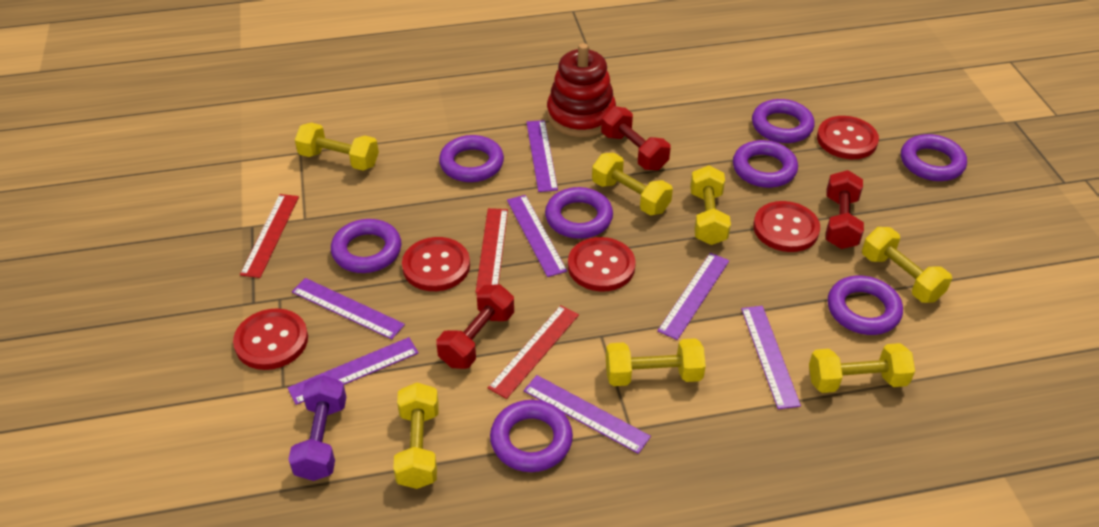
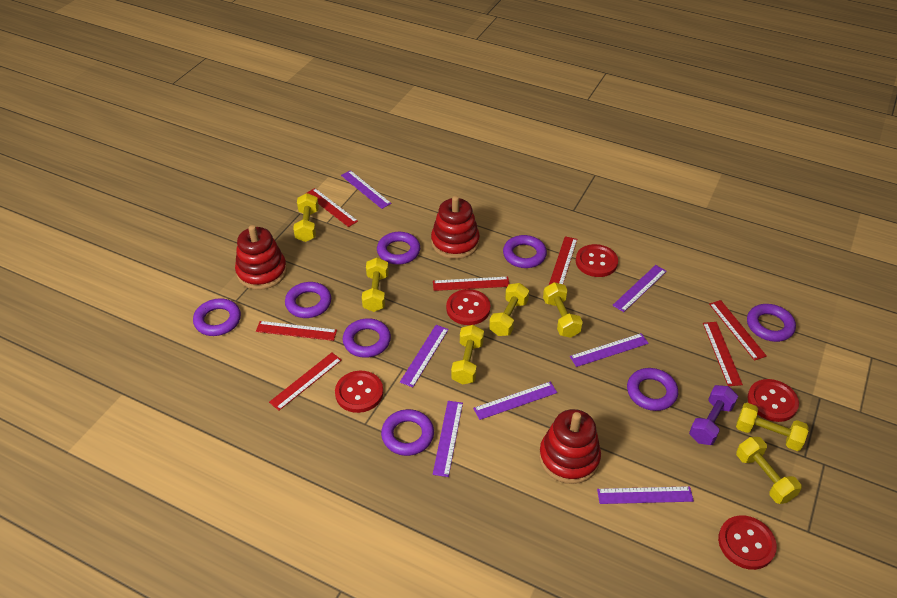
red dumbbell: 3 -> 0
red ruler: 3 -> 7
red stacking toy: 1 -> 3

